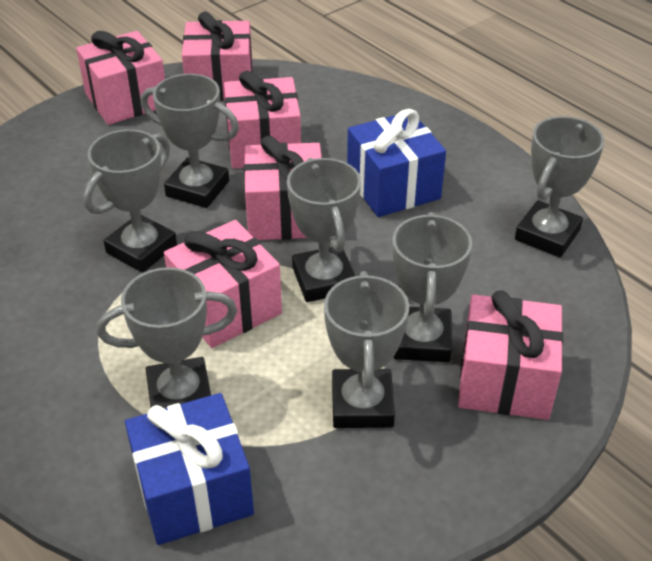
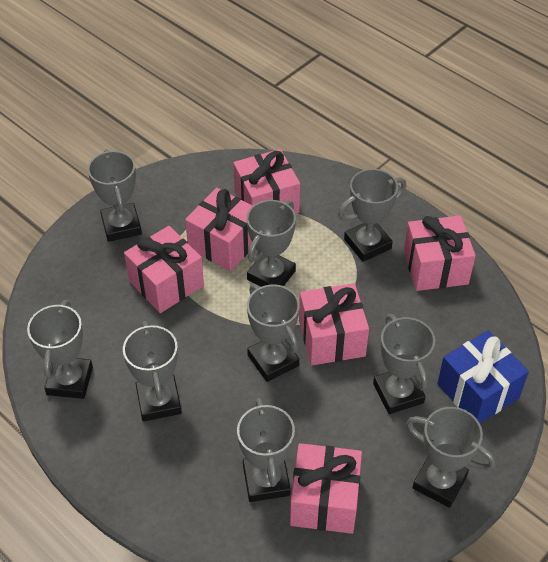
blue gift: 2 -> 1
grey trophy: 7 -> 9

